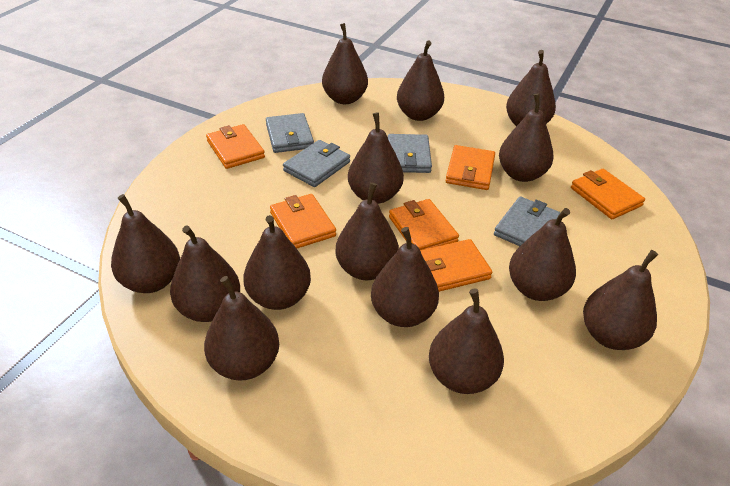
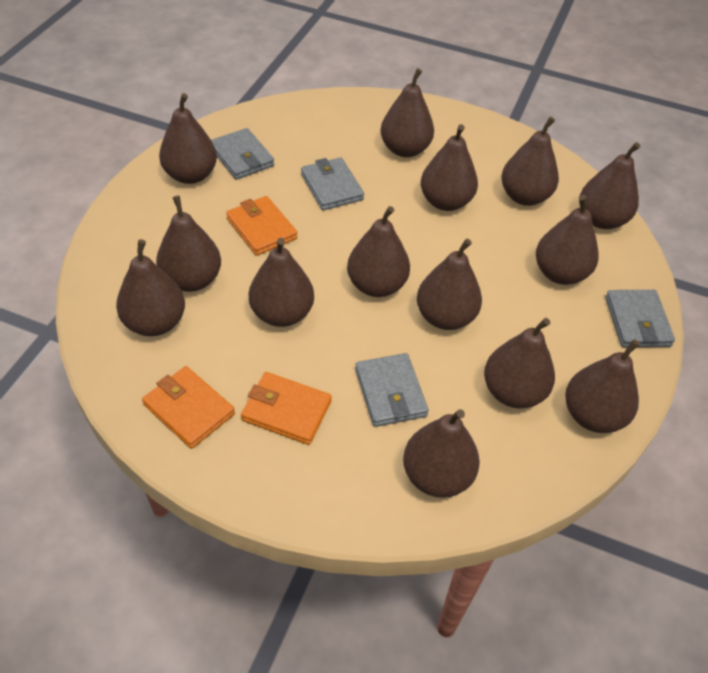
orange wallet: 6 -> 3

